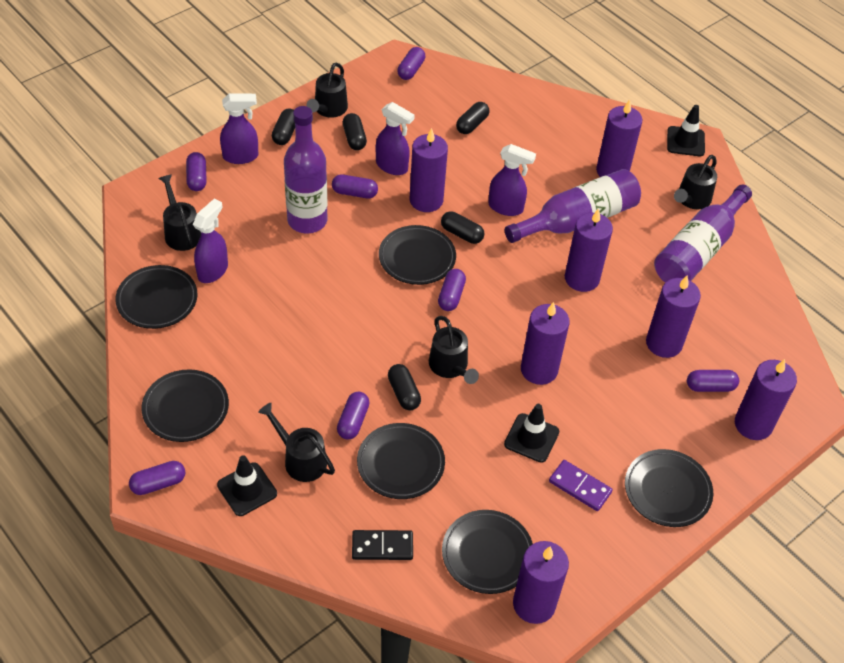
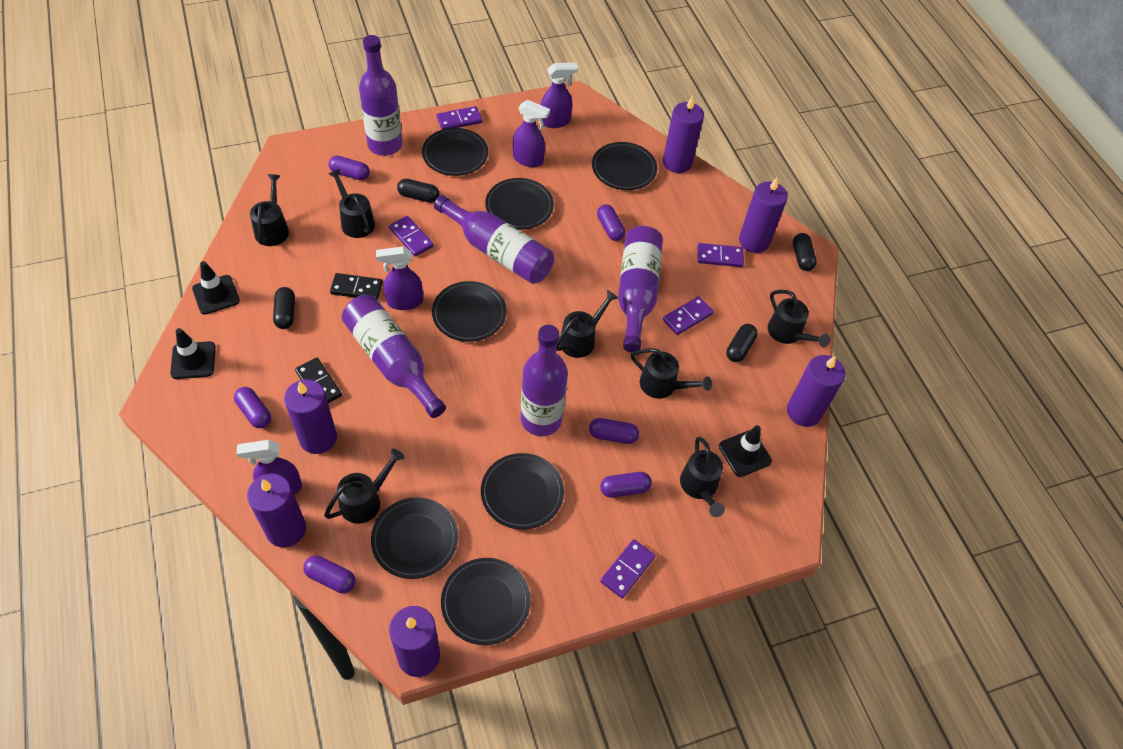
black capsule: 5 -> 4
black domino: 1 -> 2
black plate: 6 -> 7
black watering can: 5 -> 7
purple bottle: 3 -> 5
purple candle: 7 -> 6
purple capsule: 7 -> 6
purple domino: 1 -> 5

